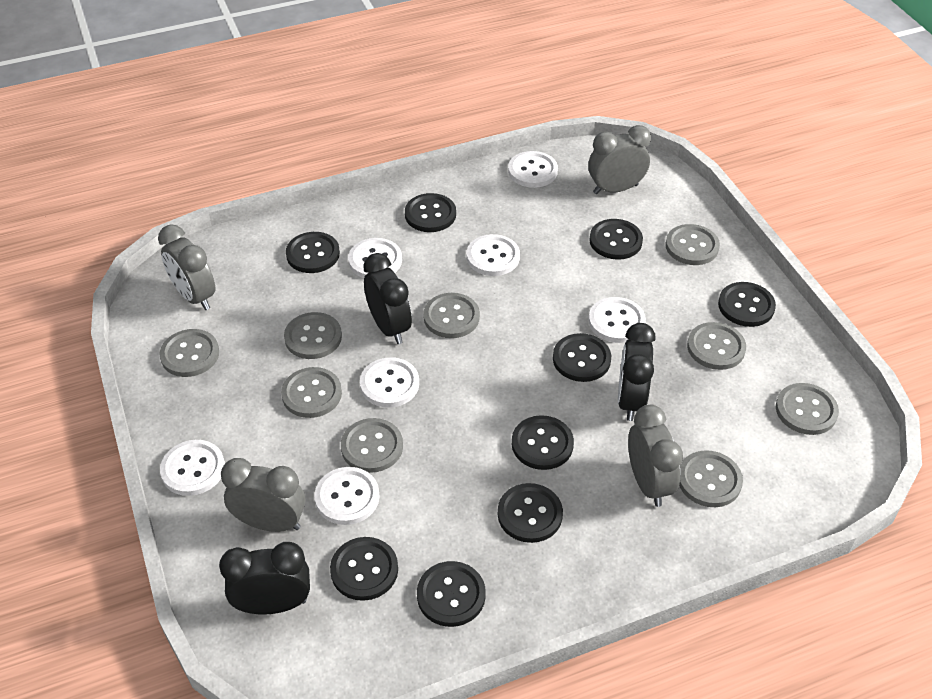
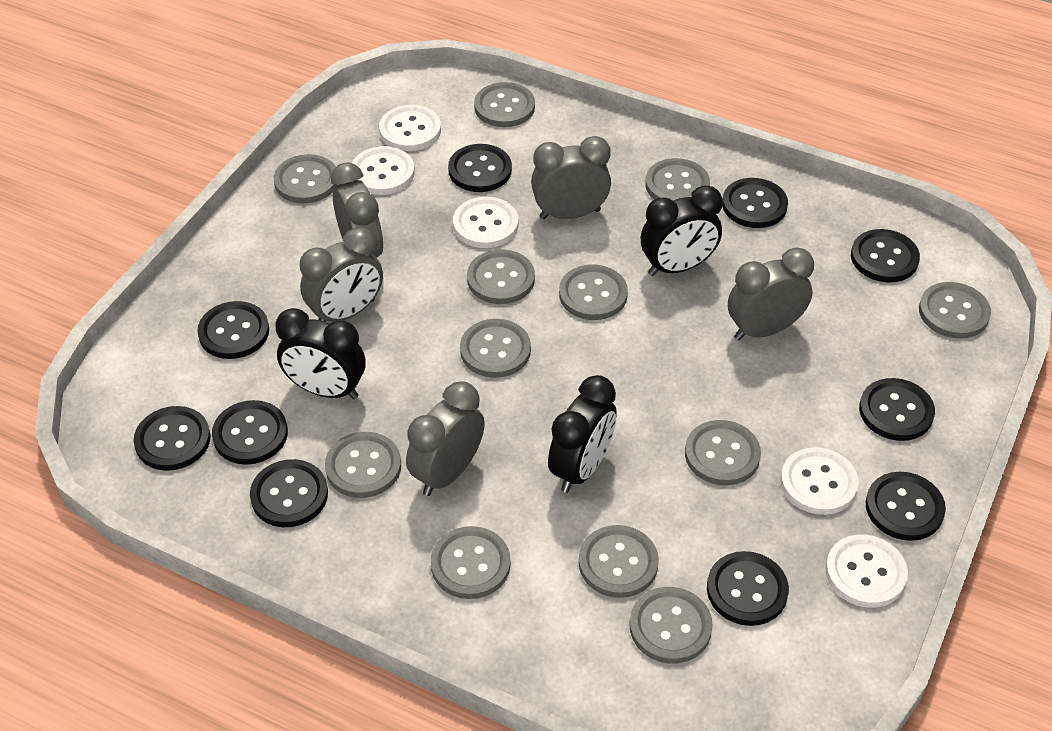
black button: 9 -> 10
grey button: 9 -> 12
grey clock: 4 -> 5
white button: 7 -> 5

